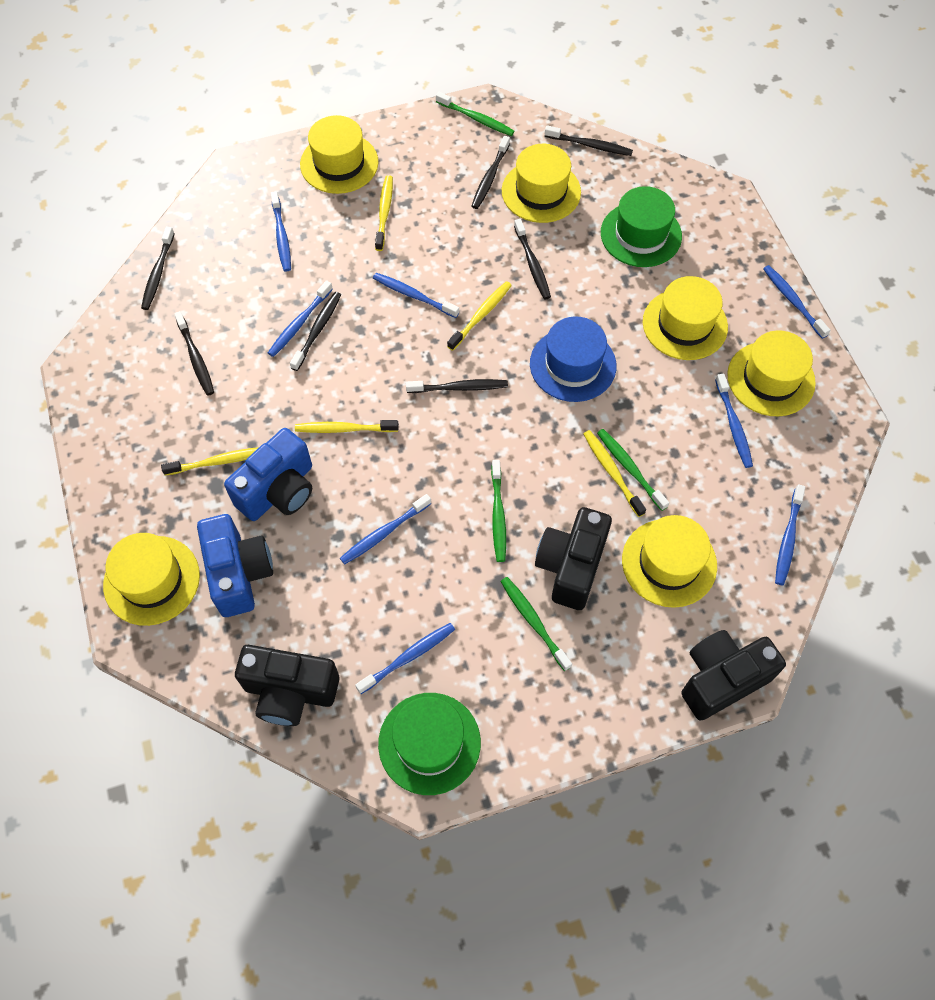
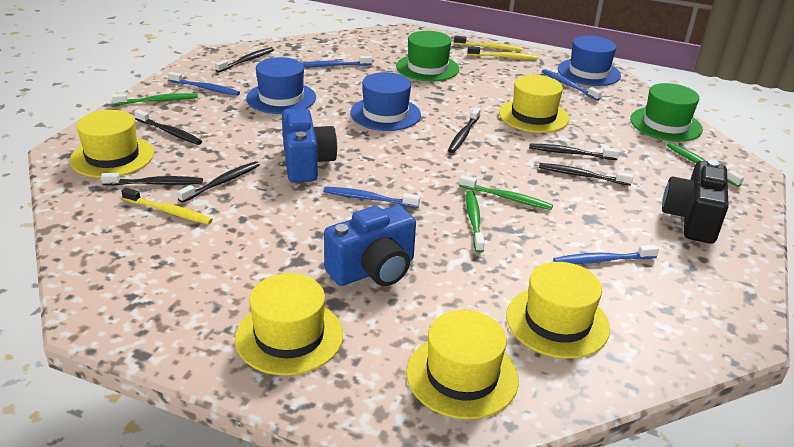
black camera: 3 -> 1
blue hat: 1 -> 3
blue toothbrush: 8 -> 5
yellow hat: 6 -> 5
yellow toothbrush: 5 -> 3

